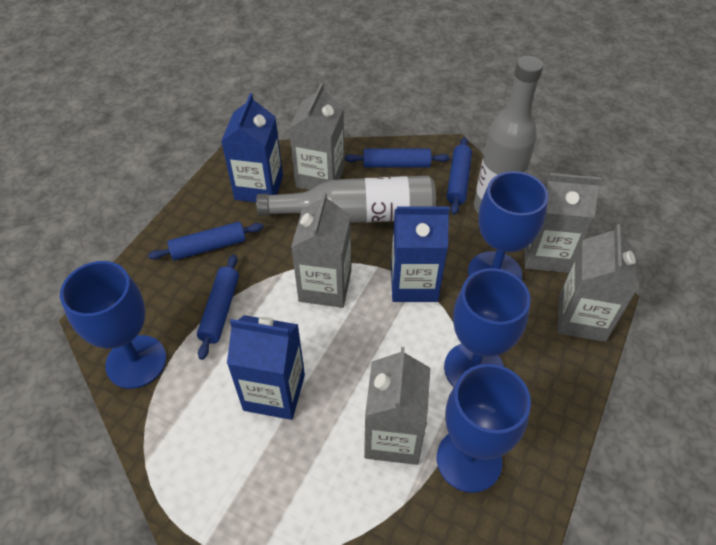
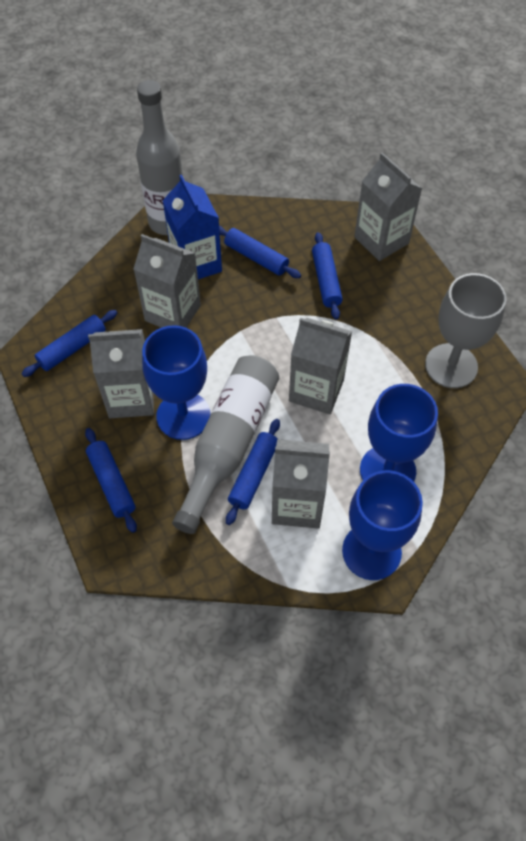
blue carton: 3 -> 1
blue goblet: 4 -> 3
blue rolling pin: 4 -> 5
grey goblet: 0 -> 1

